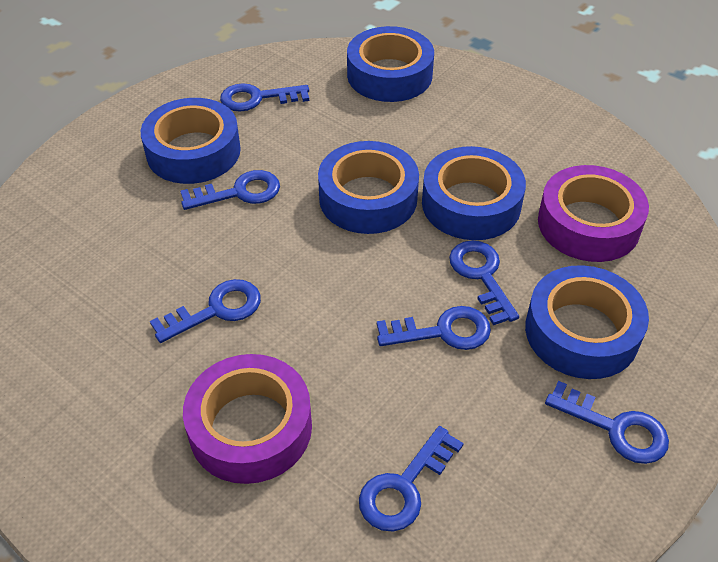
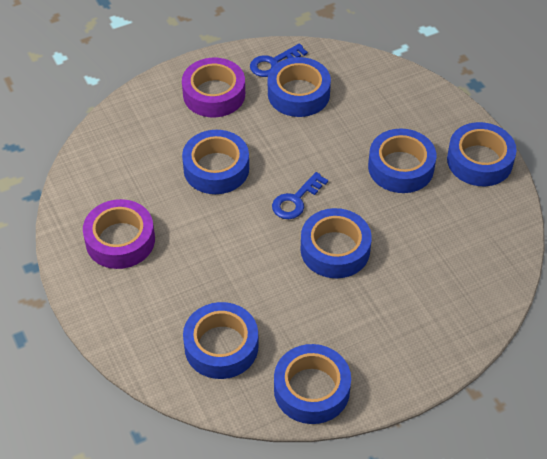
blue key: 7 -> 2
blue tape: 5 -> 7

